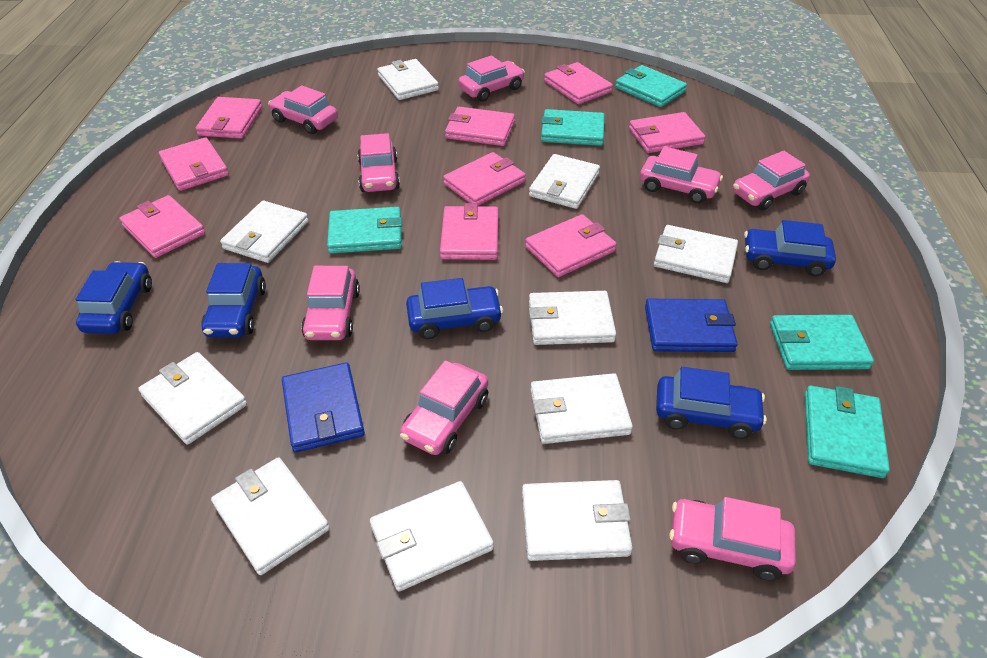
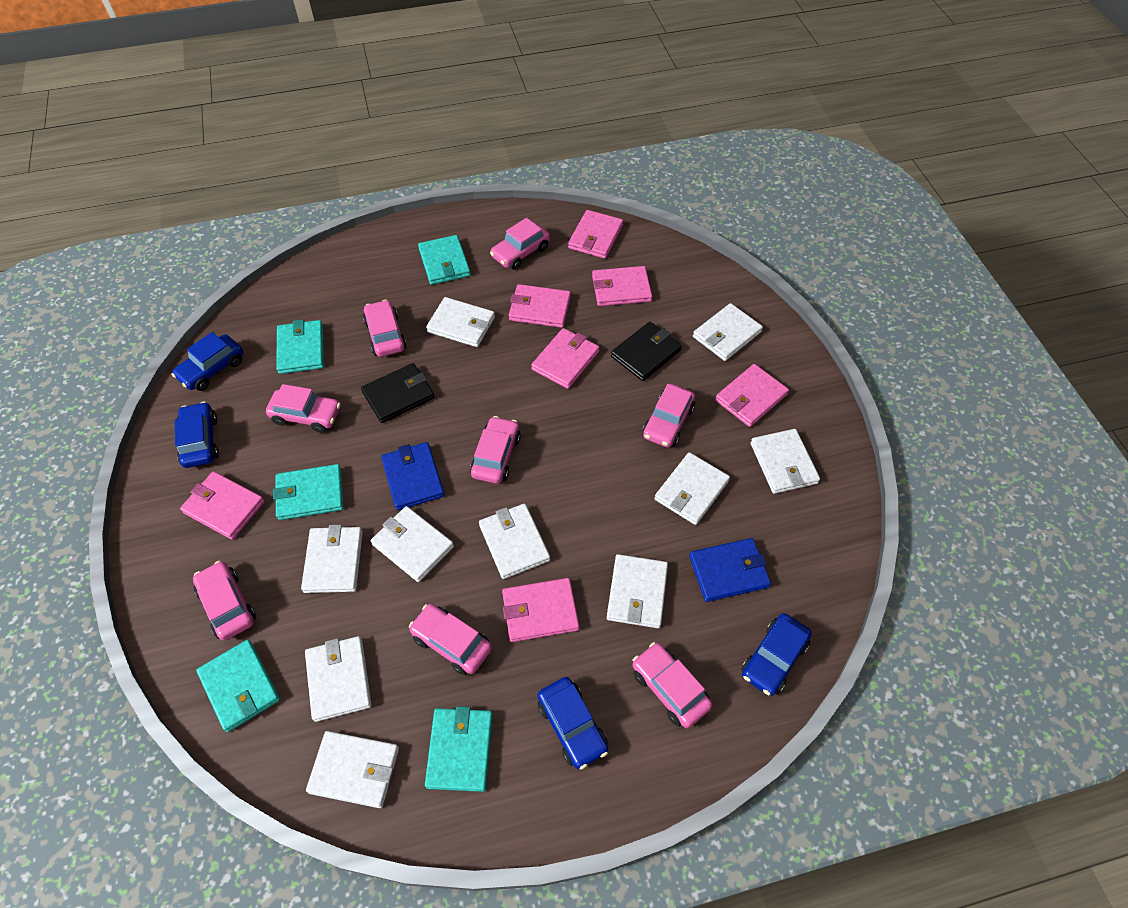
black wallet: 0 -> 2
blue car: 5 -> 4
pink wallet: 9 -> 7

